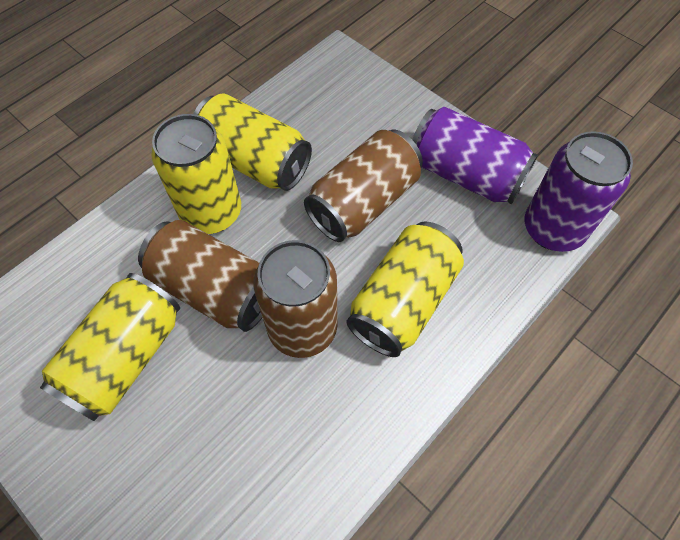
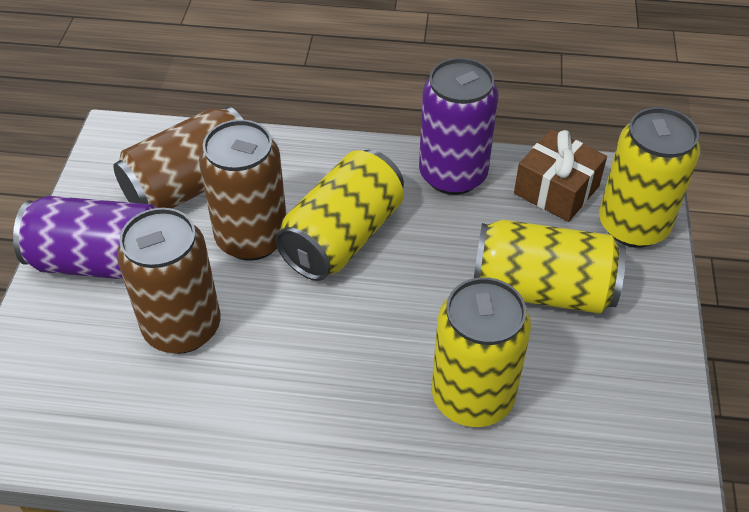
brown gift: 0 -> 1

